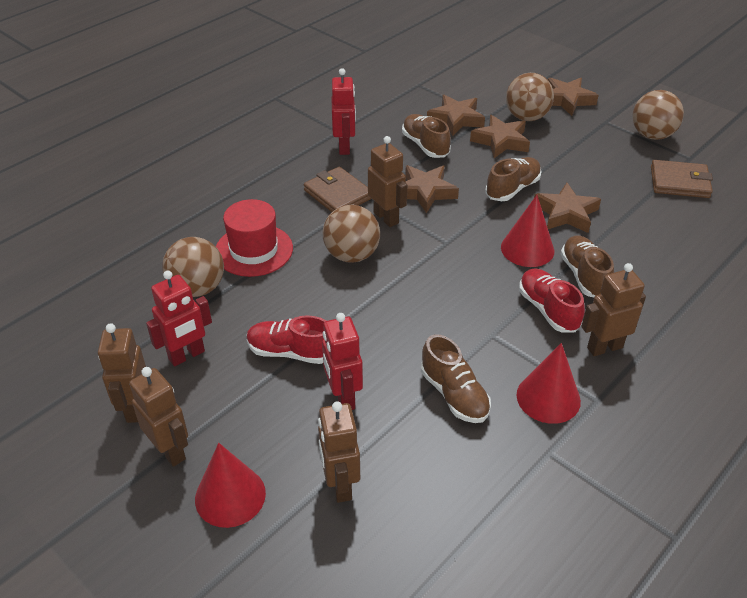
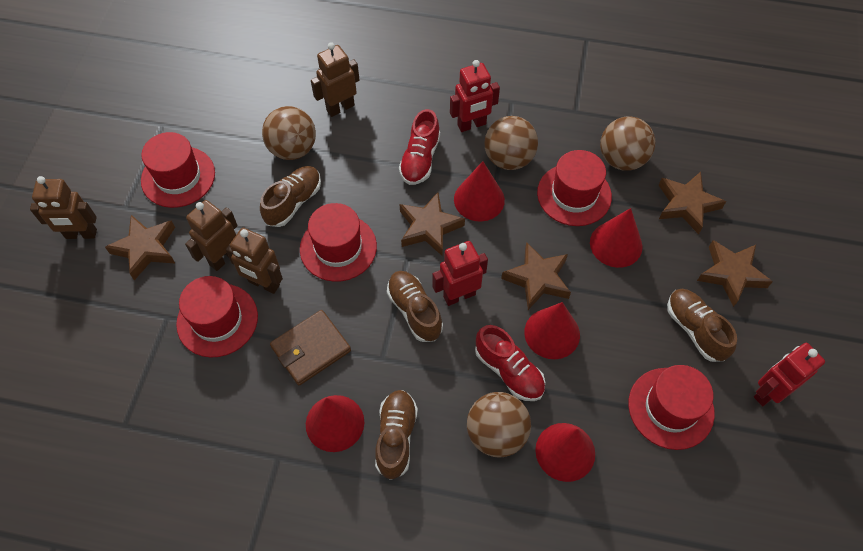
brown robot: 5 -> 4
brown wallet: 2 -> 1
red cone: 3 -> 5
red hat: 1 -> 5

